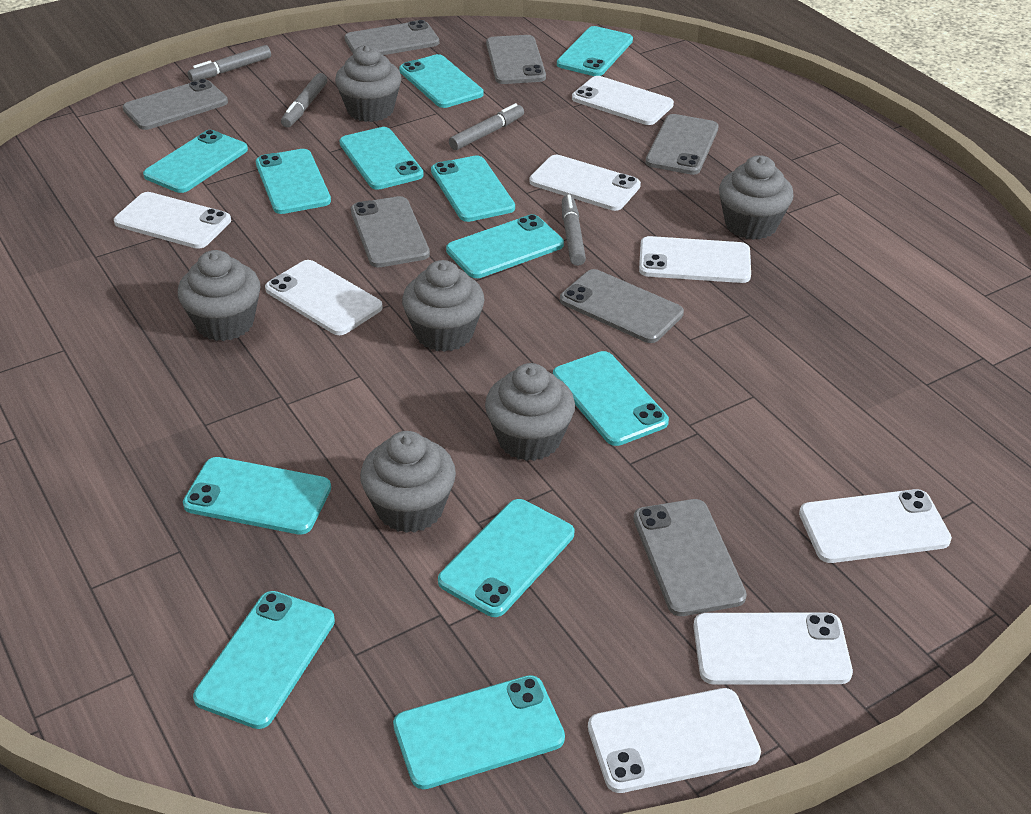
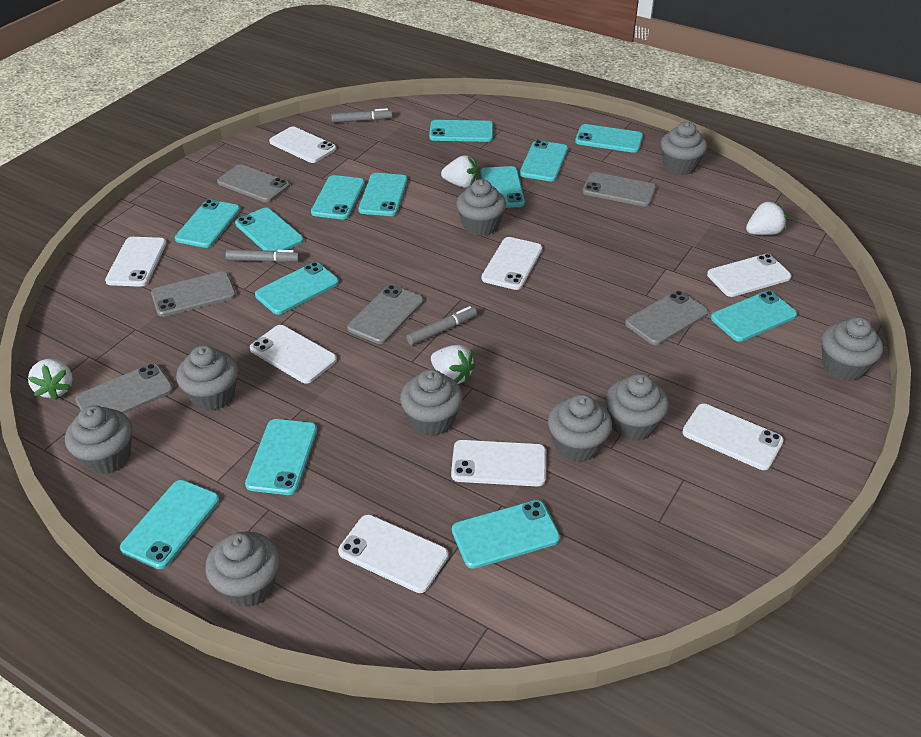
grey cupcake: 6 -> 9
grey marker: 4 -> 3
grey phone: 7 -> 6
turquoise phone: 12 -> 13
white strawberry: 0 -> 4

